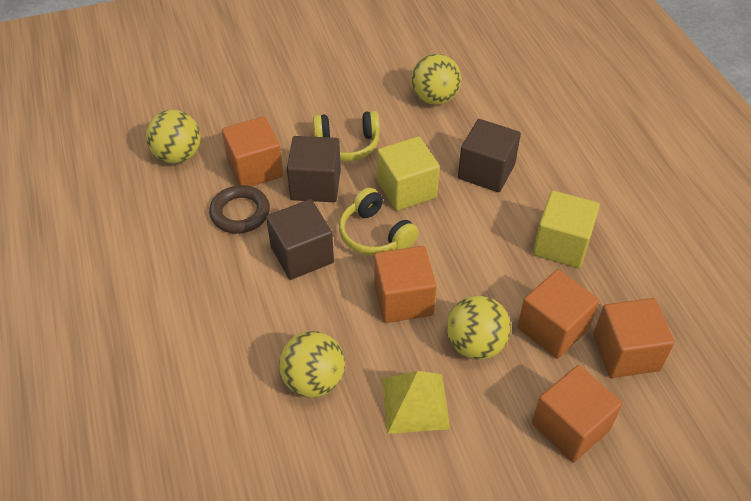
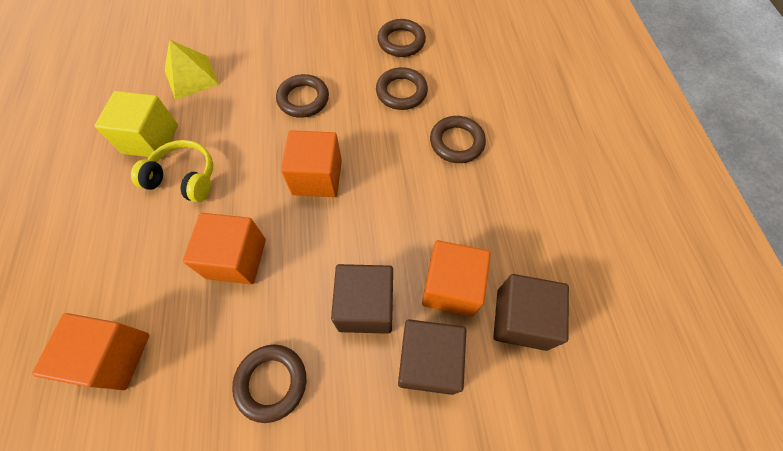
brown ring: 1 -> 5
orange cube: 5 -> 4
yellow ball: 4 -> 0
yellow cube: 2 -> 1
yellow headphones: 2 -> 1

